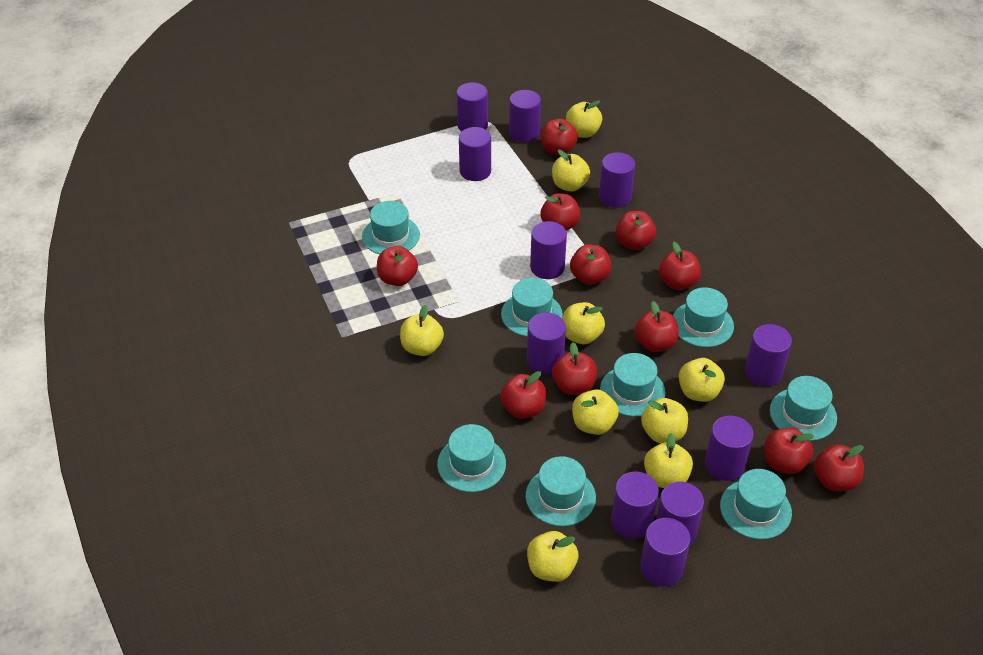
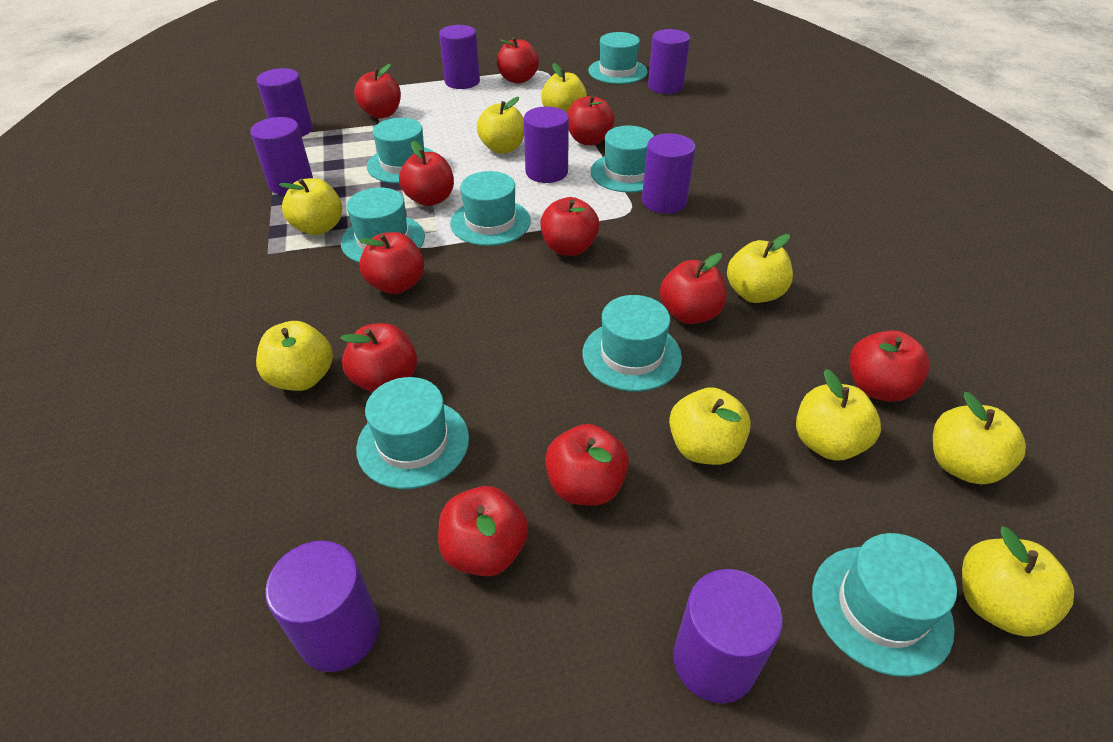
purple cylinder: 11 -> 8

